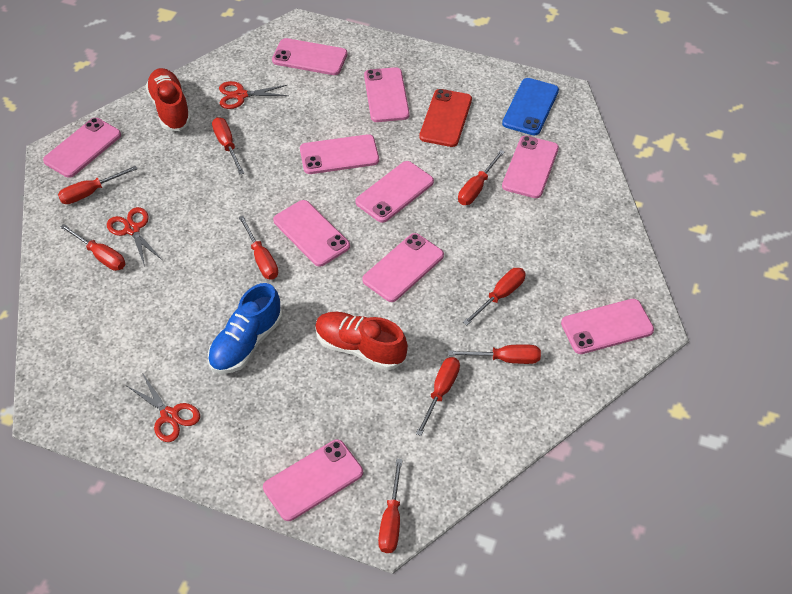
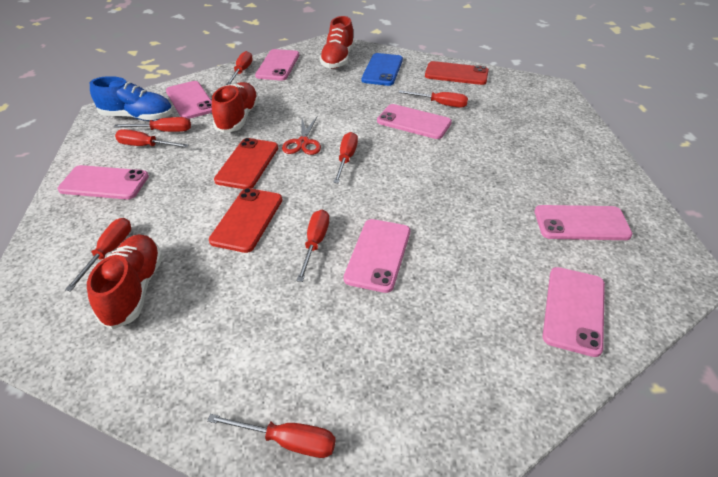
pink phone: 10 -> 7
red phone: 1 -> 3
red scissors: 3 -> 1
red screwdriver: 9 -> 8
red shoe: 2 -> 3

